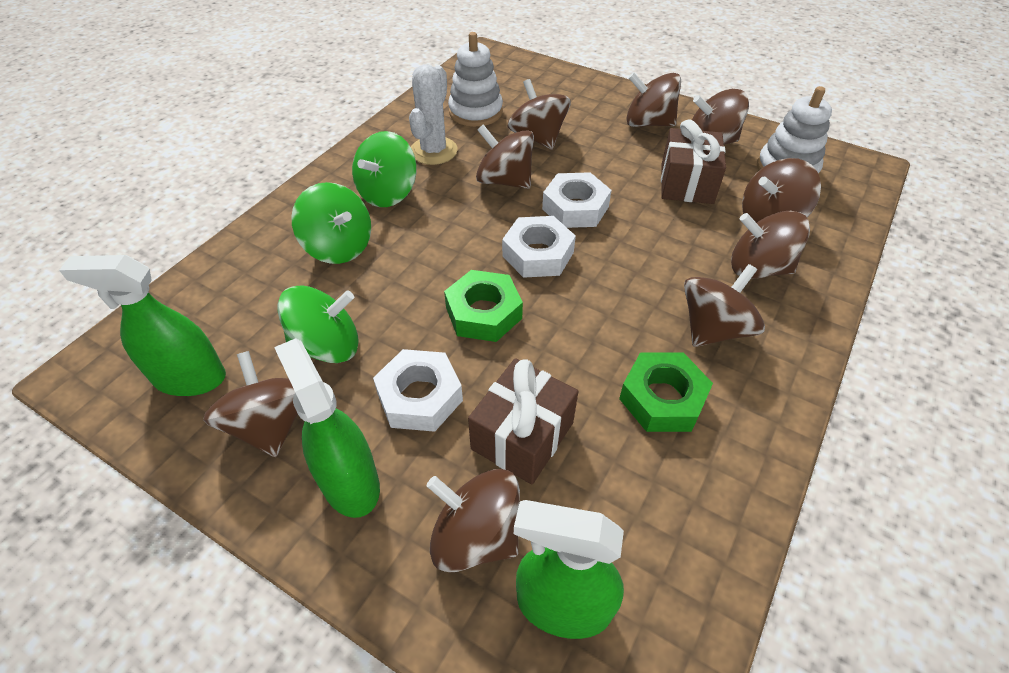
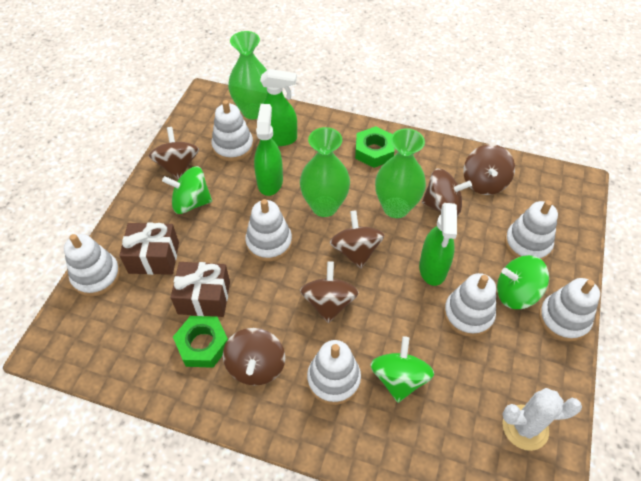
brown spinning top: 9 -> 6
green vase: 0 -> 3
white nut: 3 -> 0
white stacking toy: 2 -> 7

